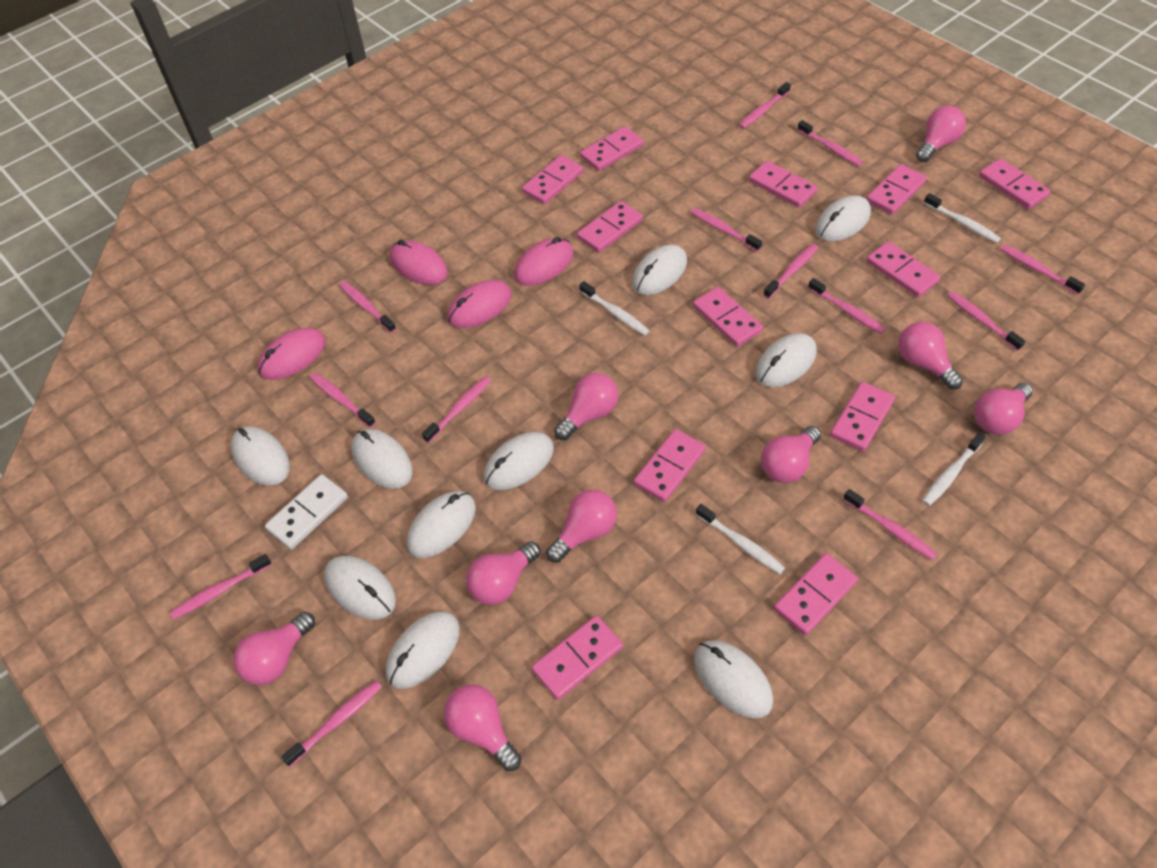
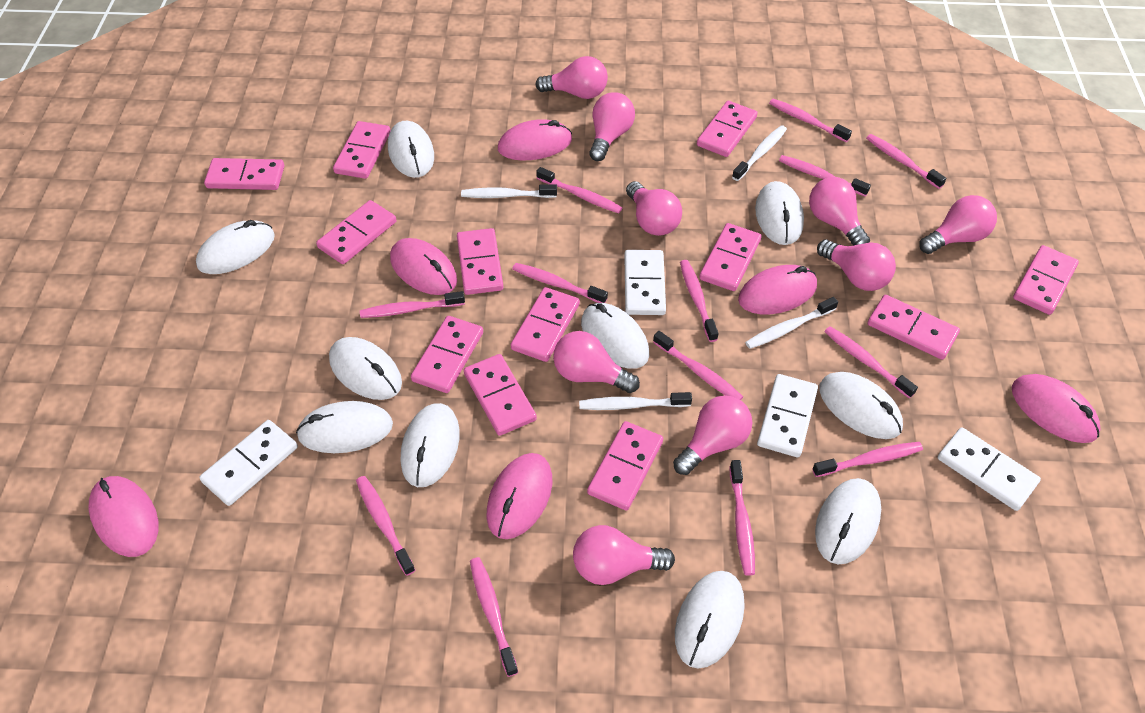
pink mouse: 4 -> 6
white domino: 1 -> 4

